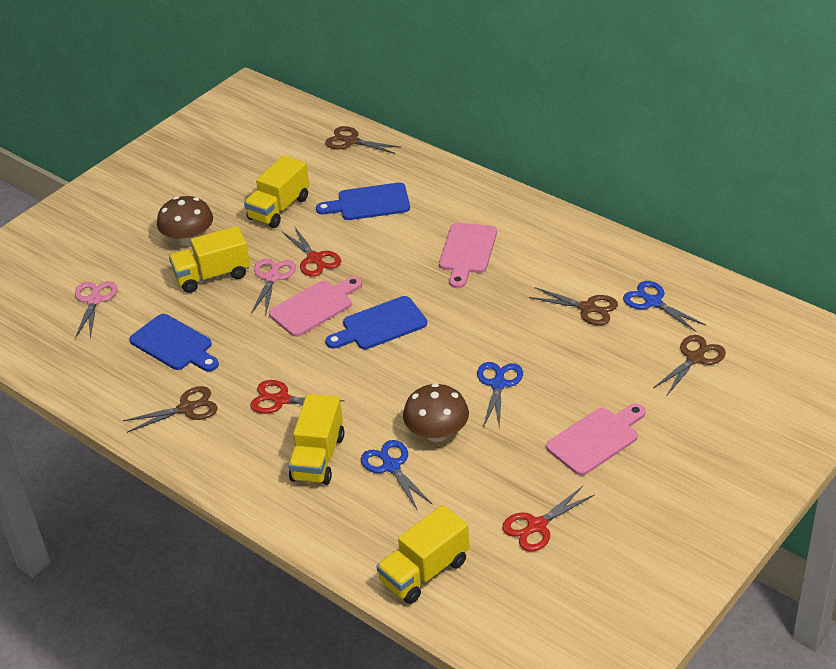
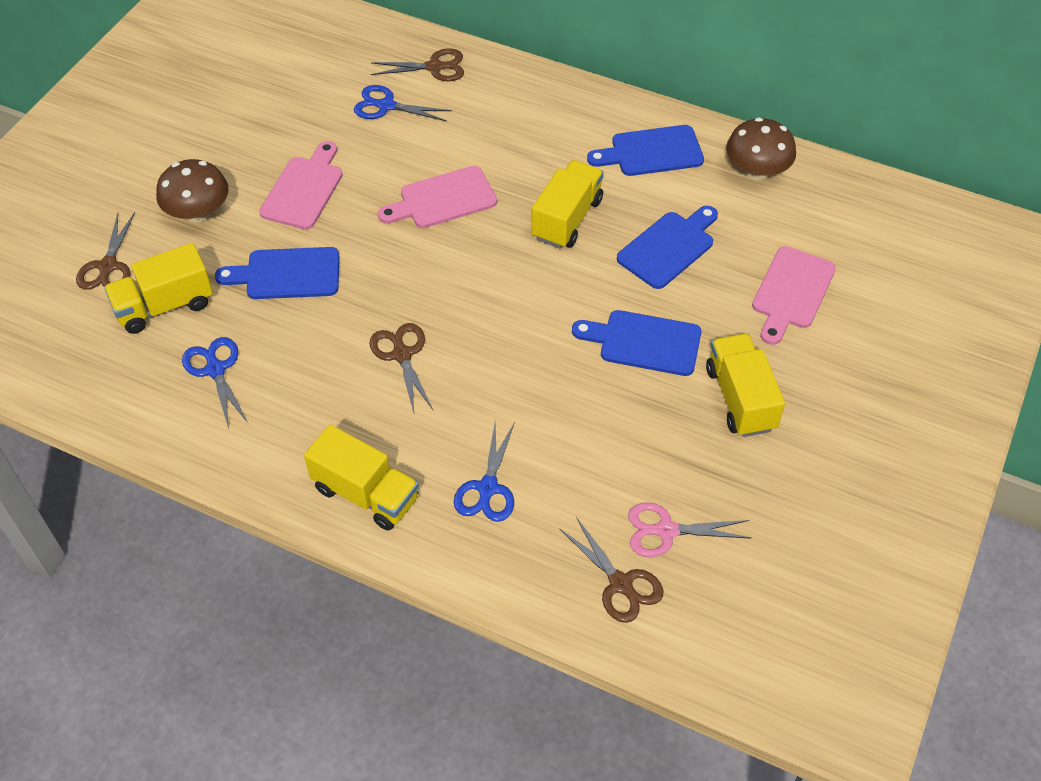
blue cutting board: 3 -> 4
pink scissors: 2 -> 1
red scissors: 3 -> 0

